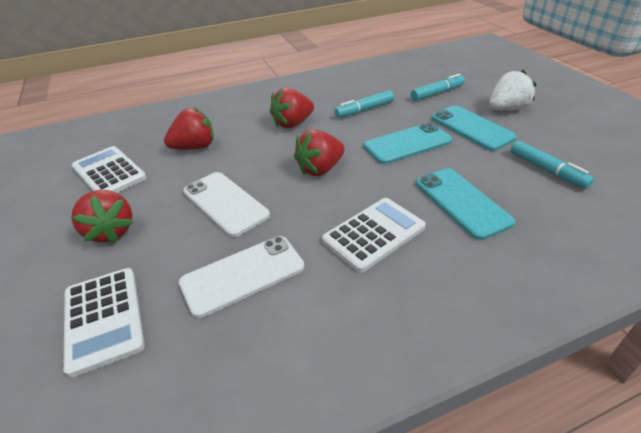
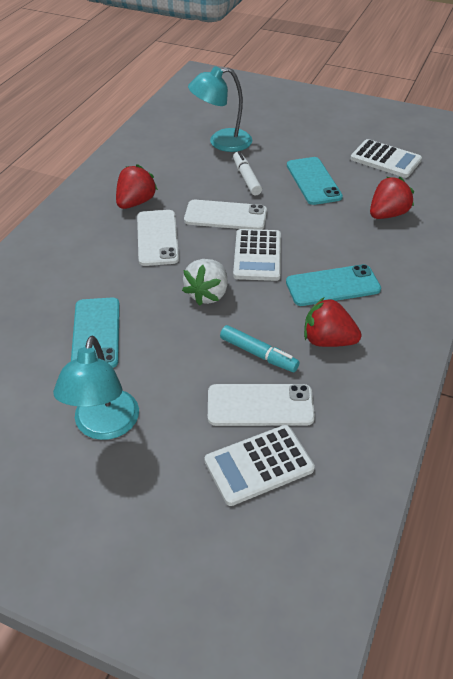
red strawberry: 4 -> 3
turquoise lamp: 0 -> 2
turquoise marker: 3 -> 1
white marker: 0 -> 1
white phone: 2 -> 3

